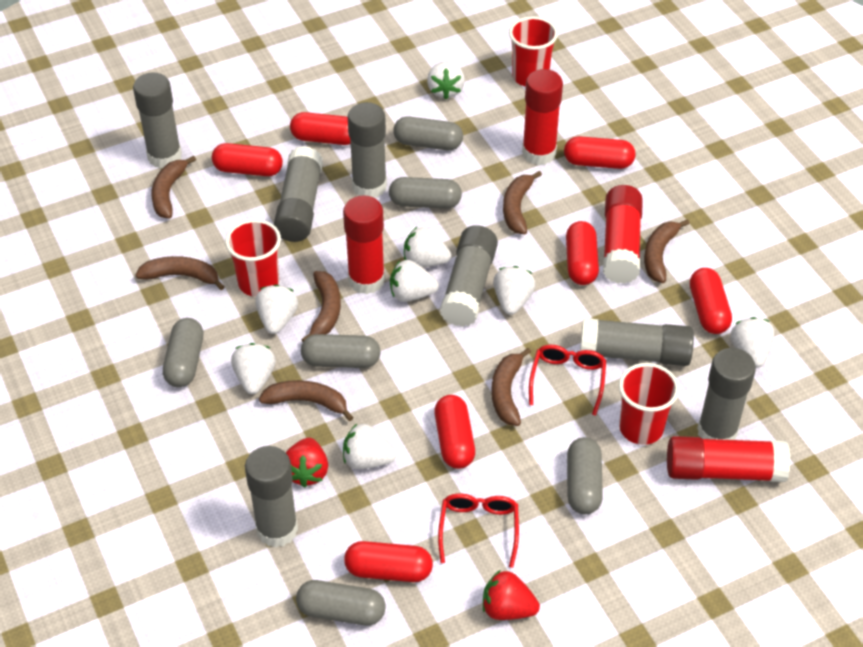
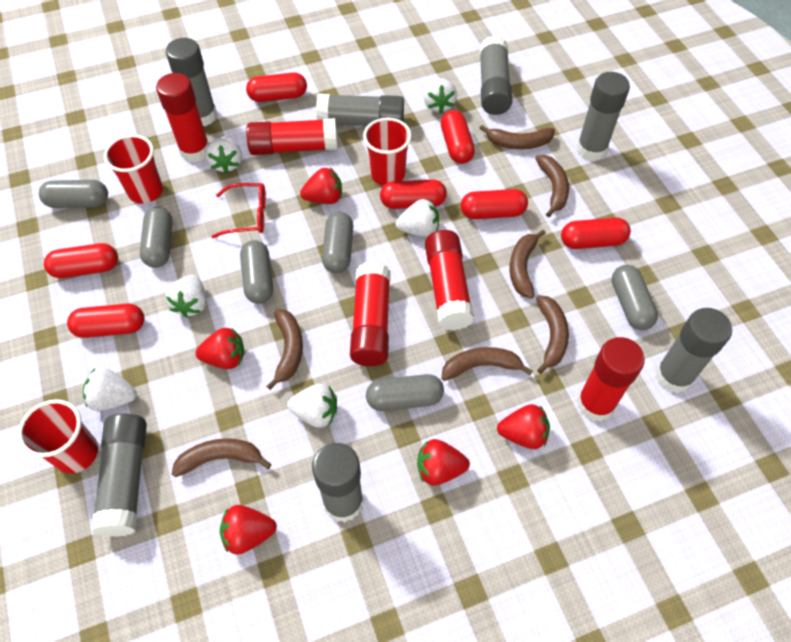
red glasses: 2 -> 1
red glue stick: 4 -> 5
red strawberry: 2 -> 5
white strawberry: 8 -> 6

